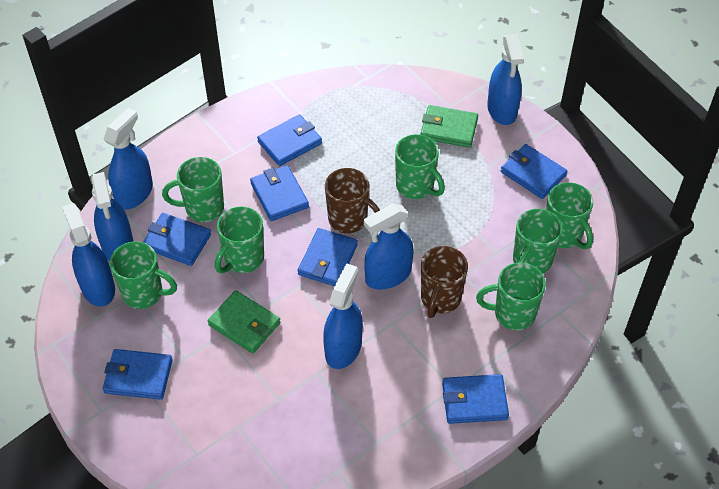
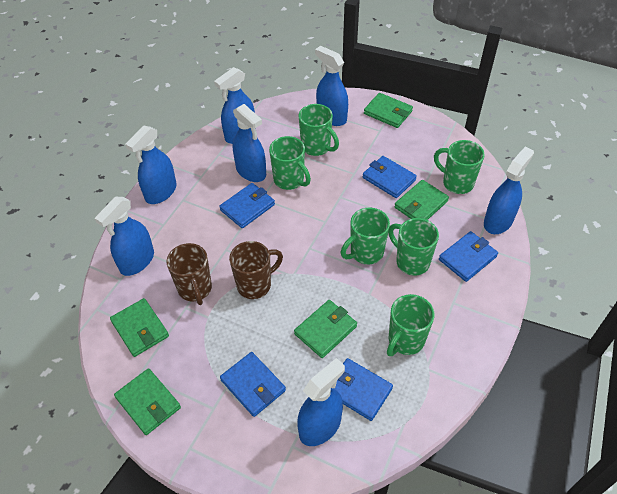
blue spray bottle: 6 -> 7
blue wallet: 7 -> 5
green mug: 7 -> 6
green wallet: 2 -> 5

